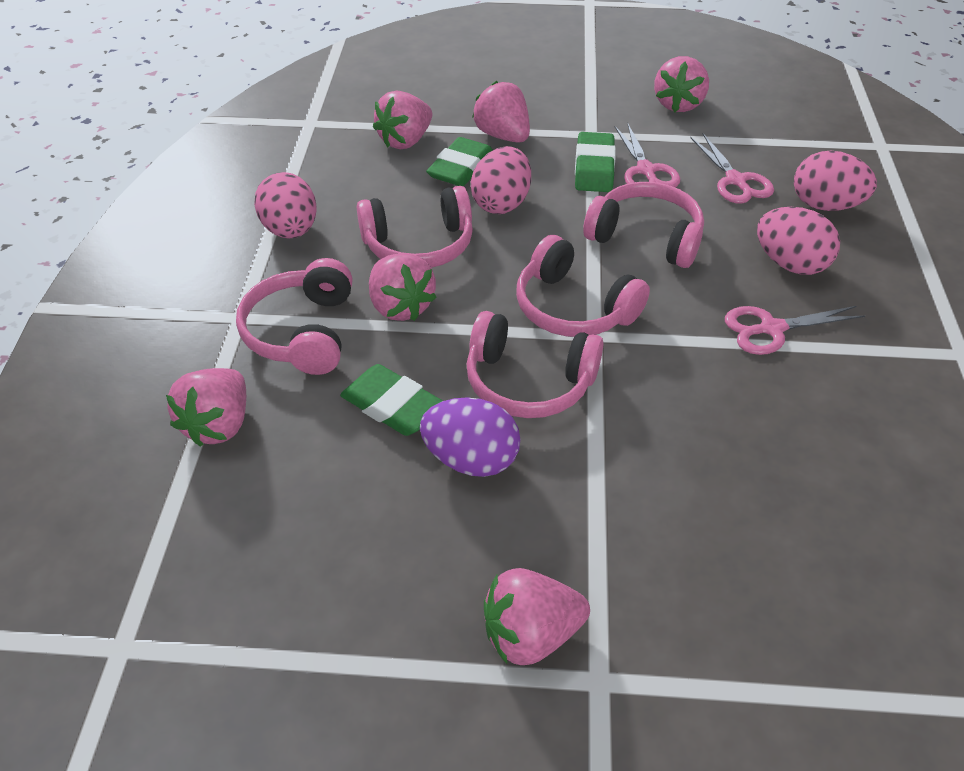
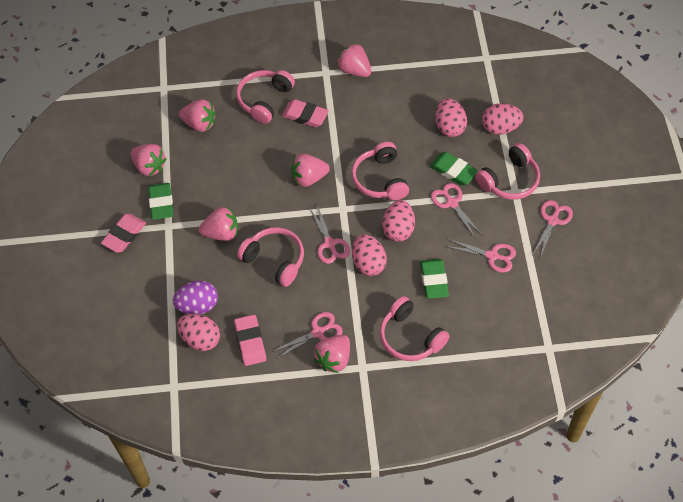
pink egg: 4 -> 5
pink eraser: 0 -> 3
pink scissors: 3 -> 5

